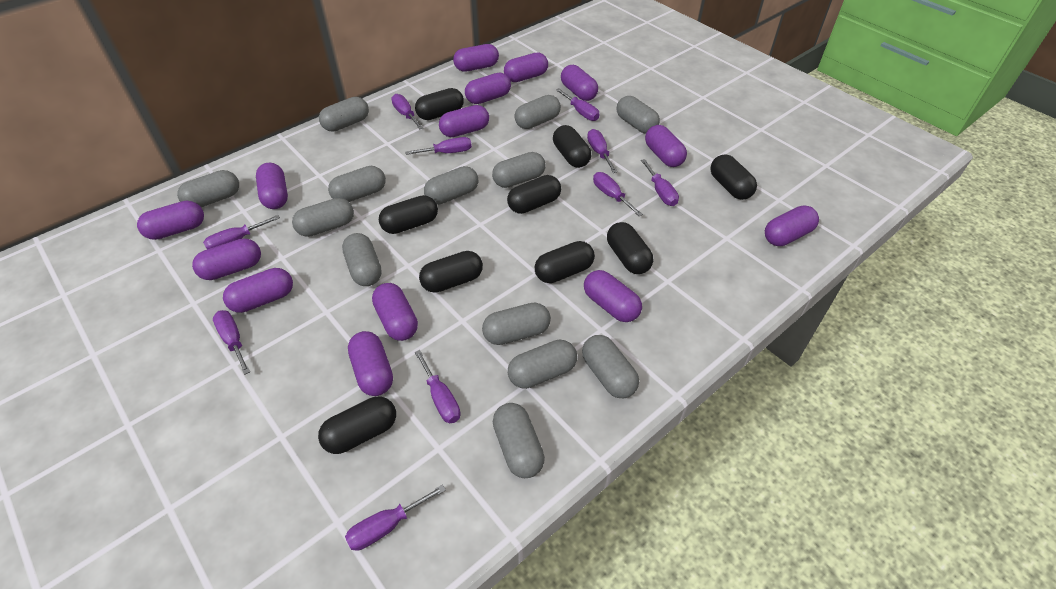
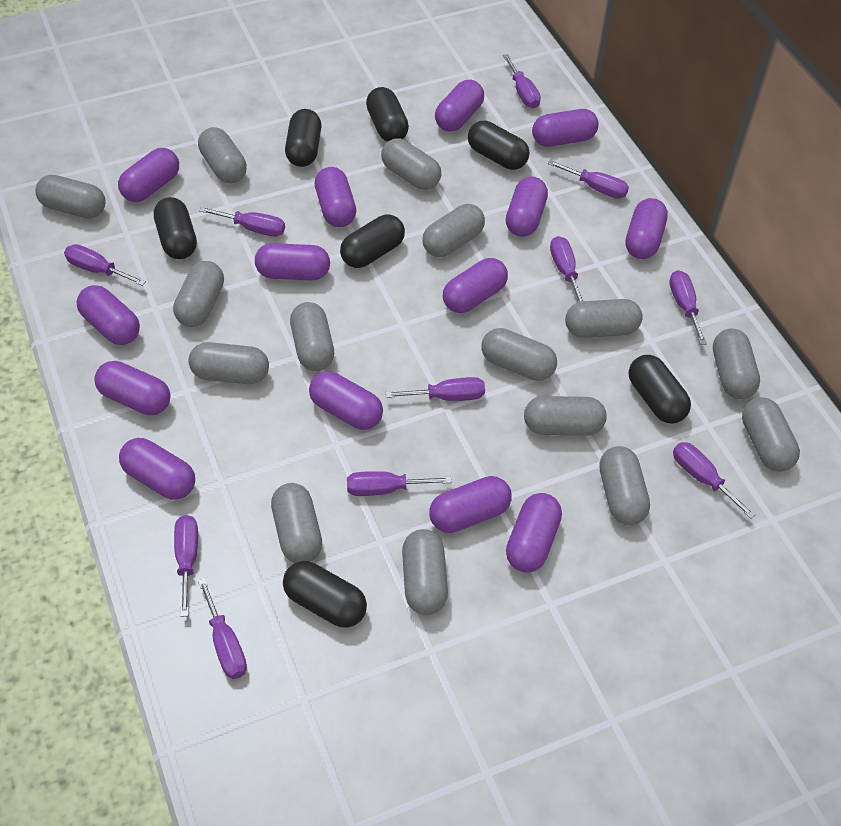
black capsule: 9 -> 7
grey capsule: 13 -> 15
purple screwdriver: 10 -> 11

